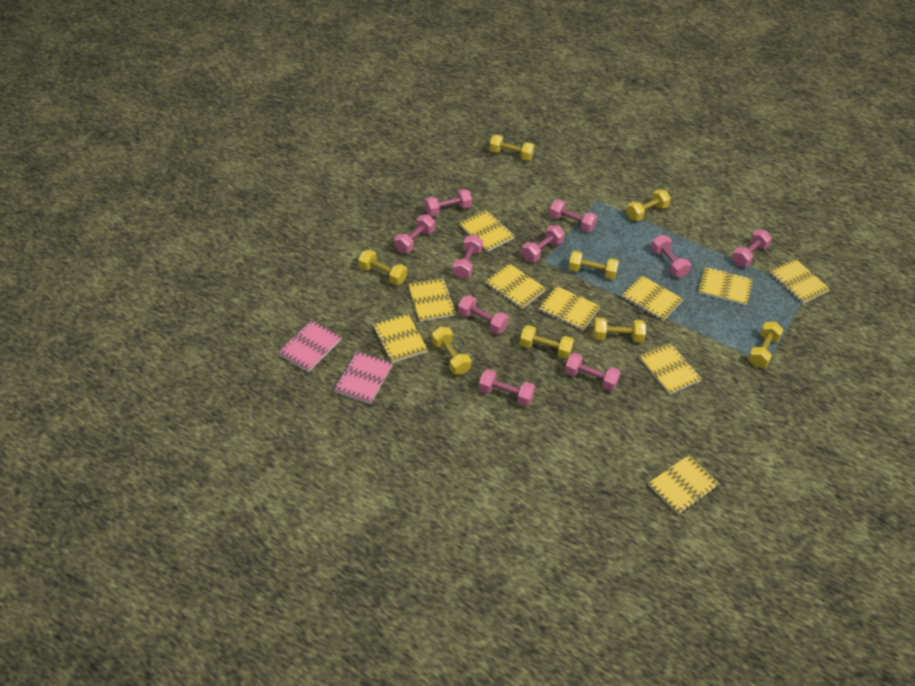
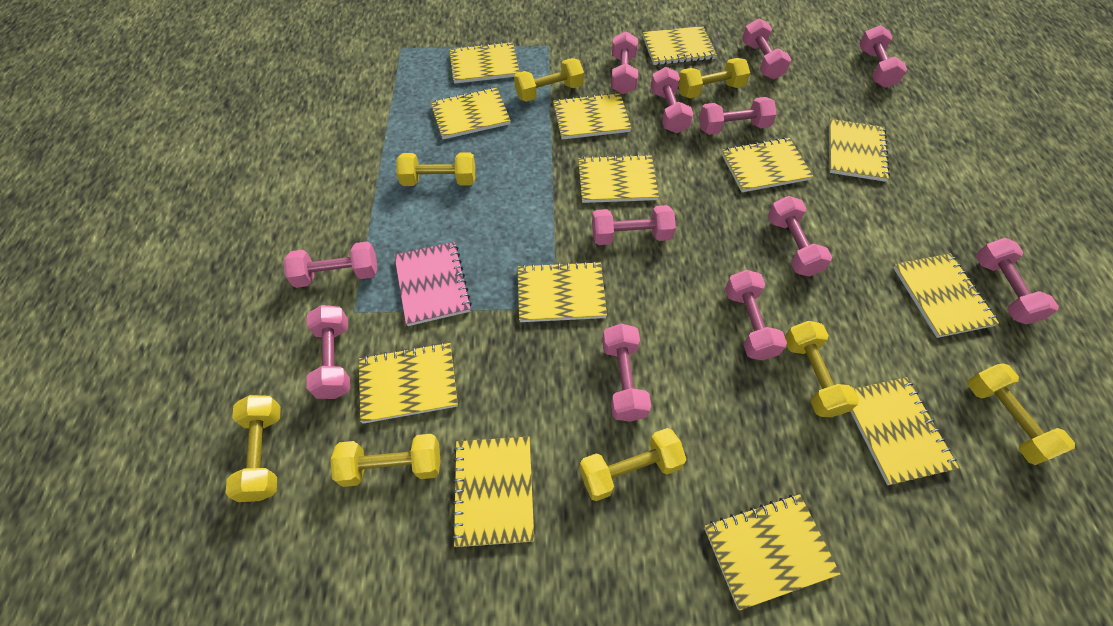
pink dumbbell: 10 -> 12
pink notebook: 2 -> 1
yellow notebook: 10 -> 13

